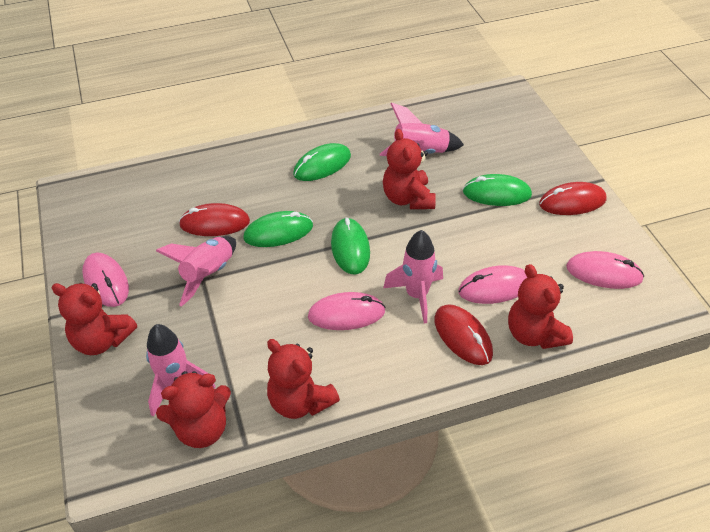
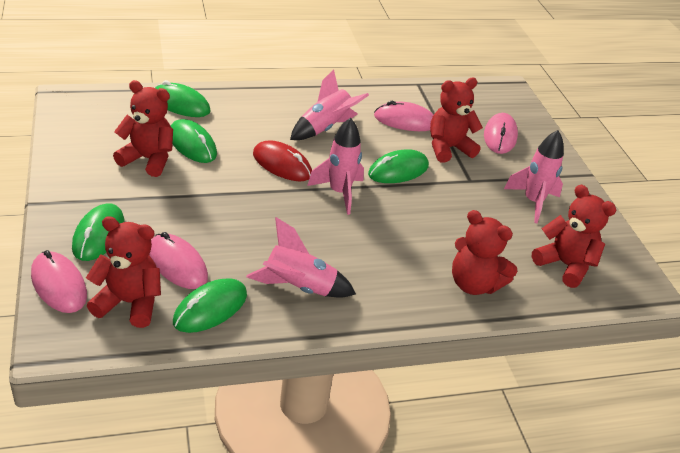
green mouse: 4 -> 5
red mouse: 3 -> 1

